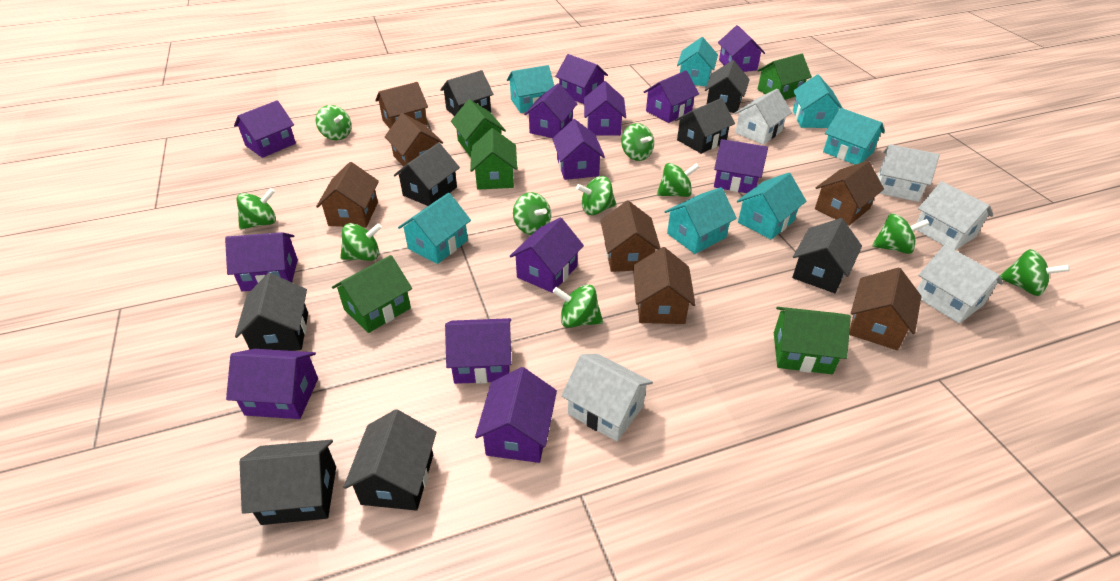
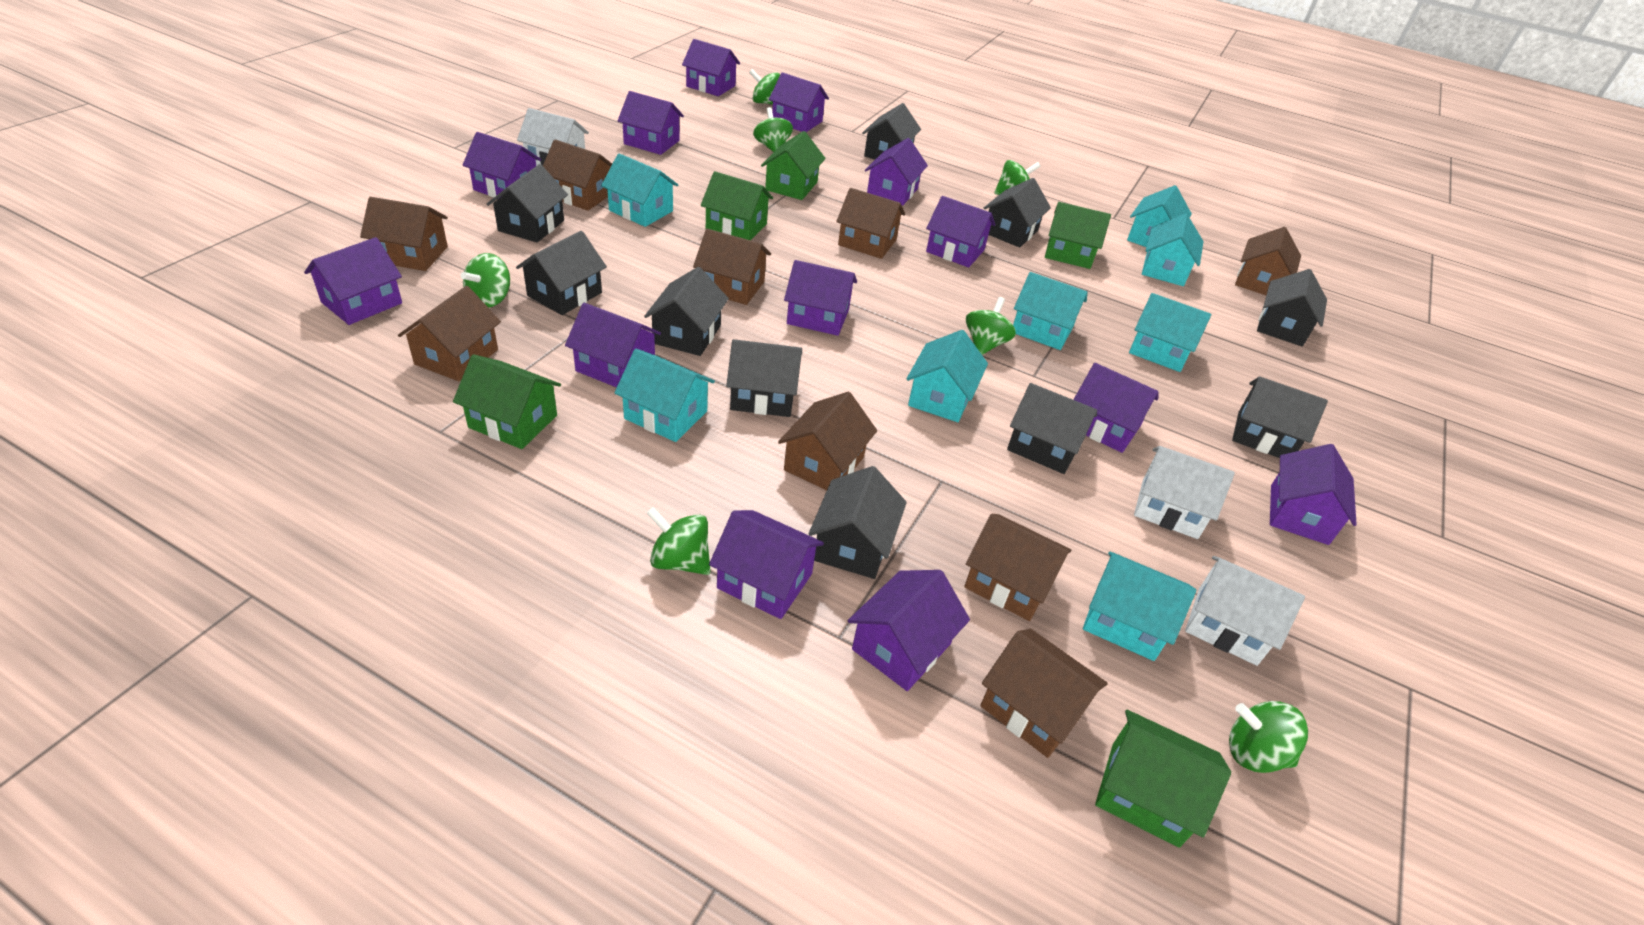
black house: 8 -> 10
brown house: 7 -> 9
green spinning top: 10 -> 7
turquoise house: 7 -> 8
white house: 5 -> 3

